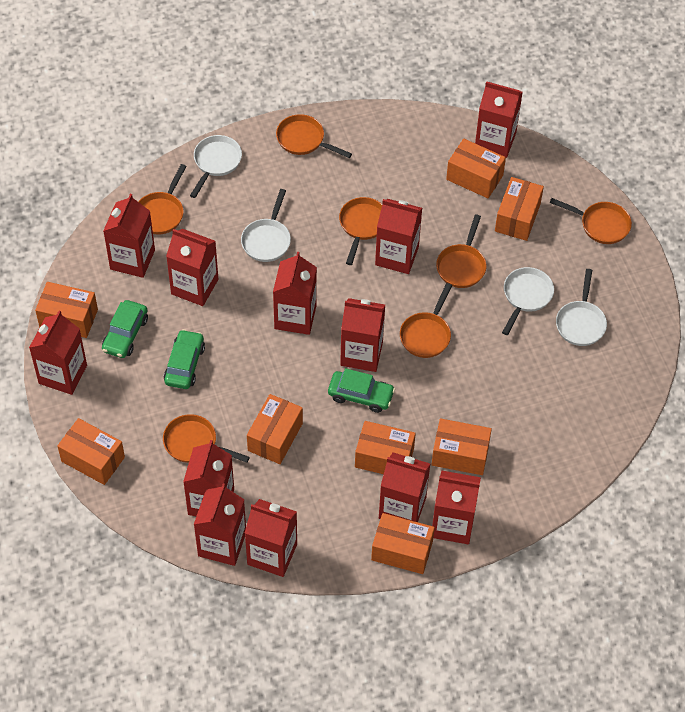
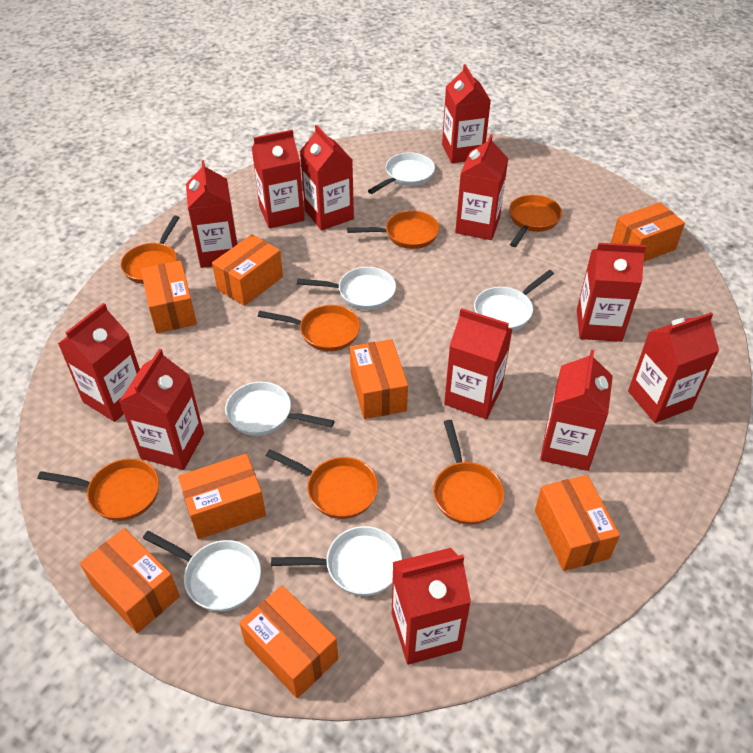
green car: 3 -> 0
white pan: 4 -> 6

